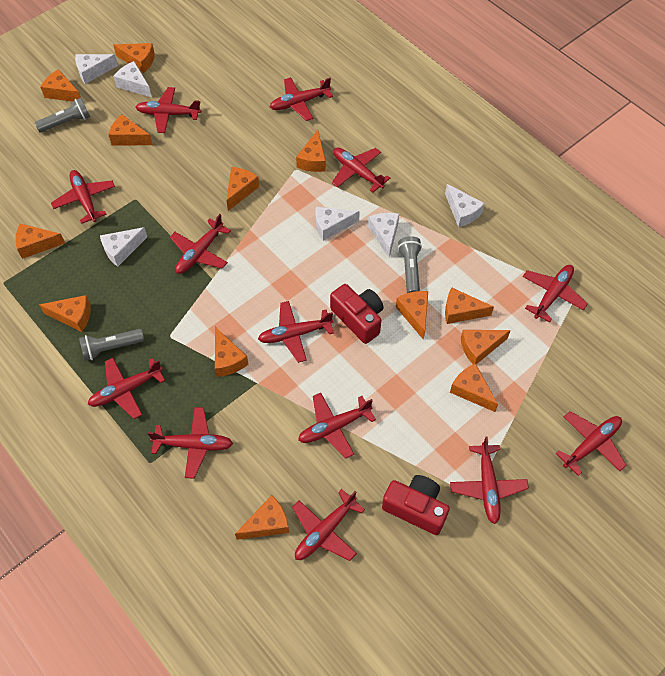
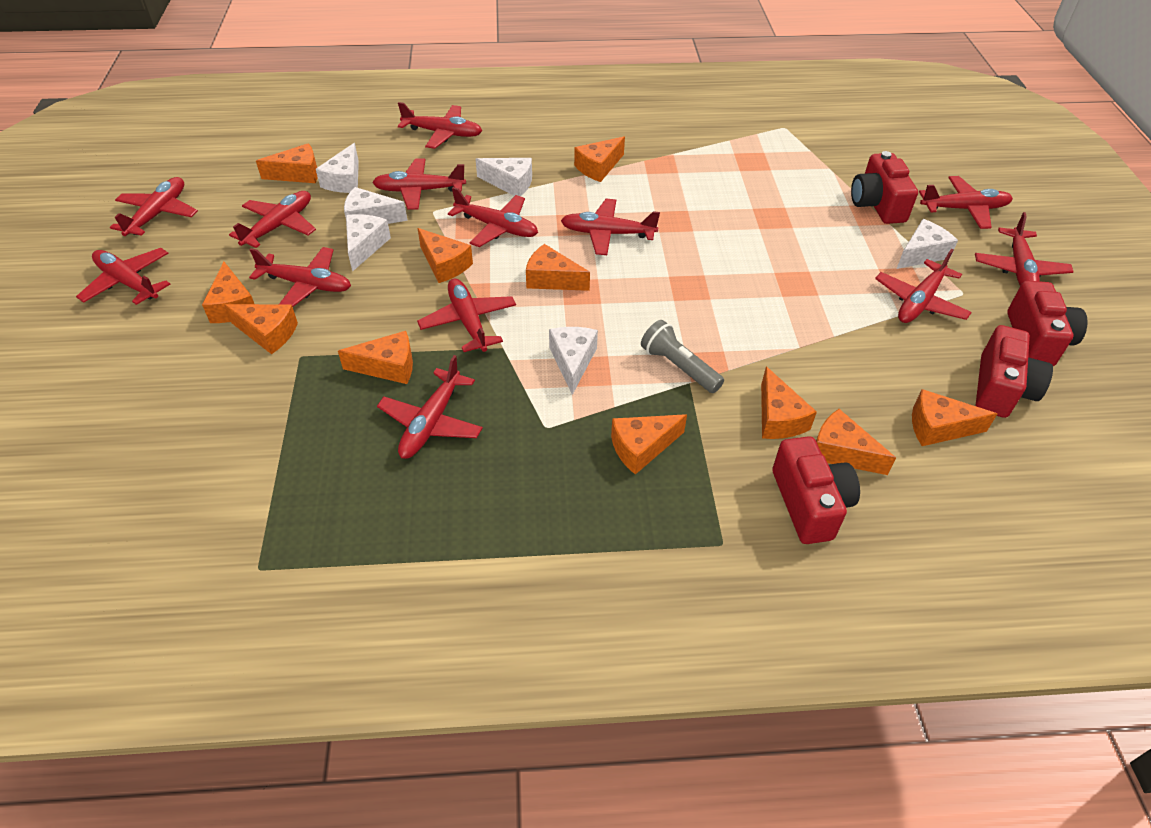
grey flashlight: 3 -> 1
orange cheese: 13 -> 11
red camera: 2 -> 4

